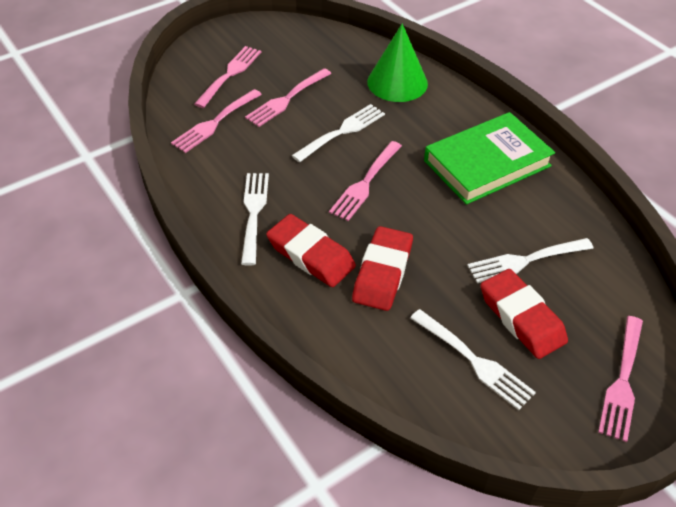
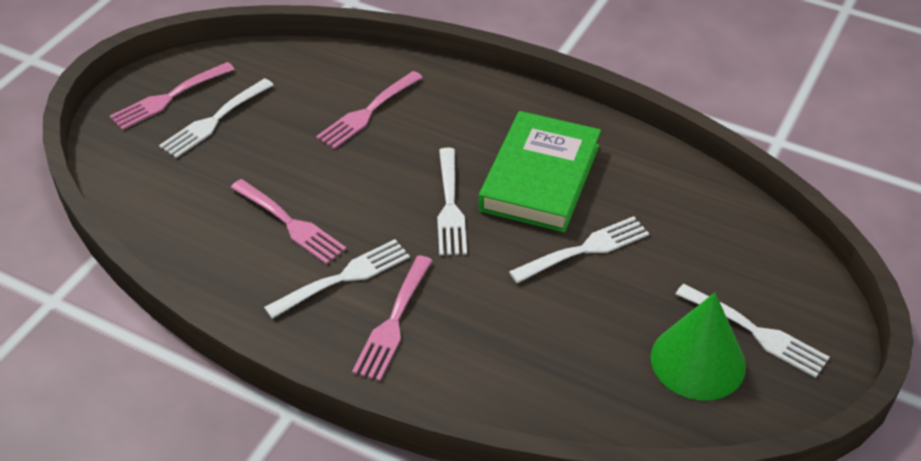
pink fork: 5 -> 4
red eraser: 3 -> 0
white fork: 4 -> 5

